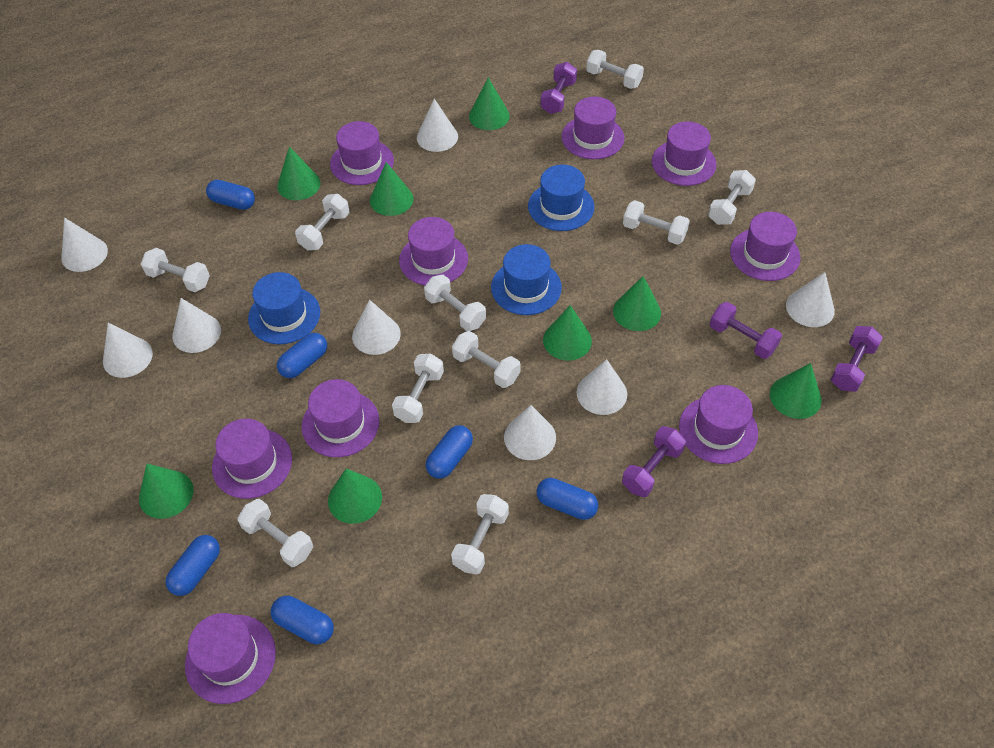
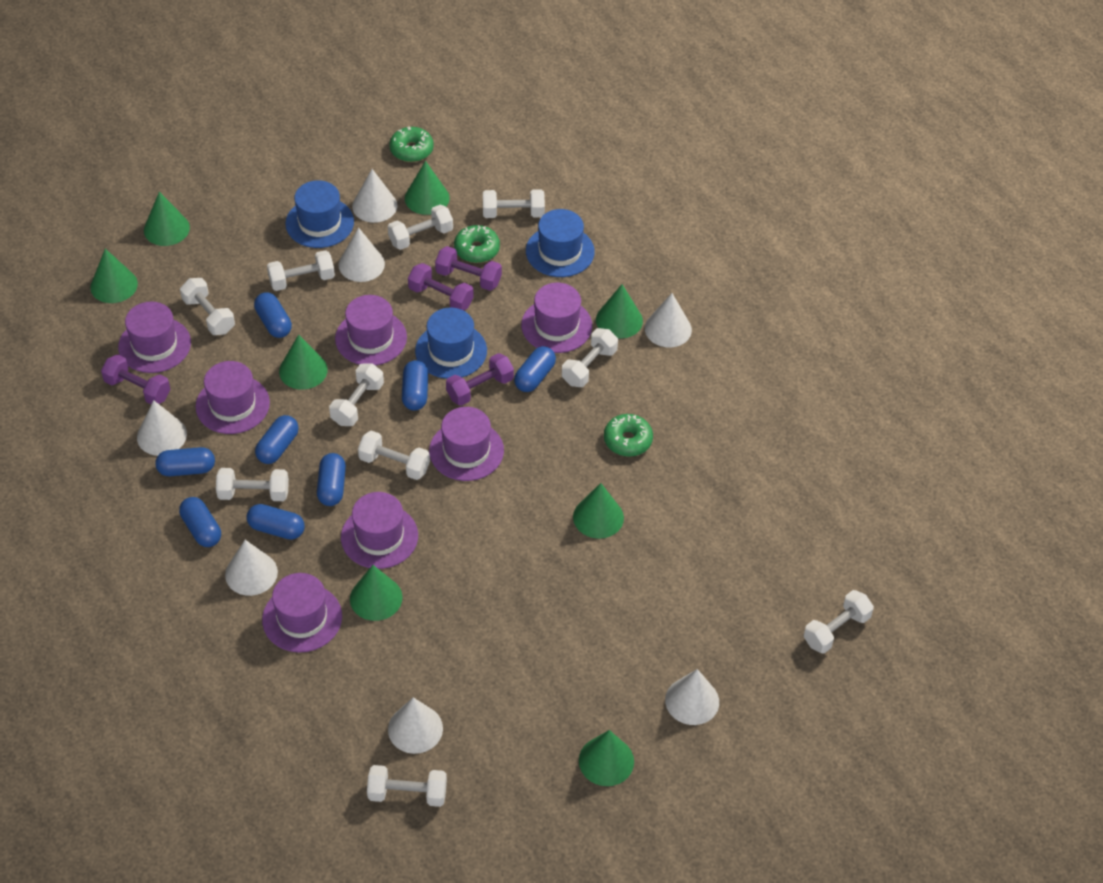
blue capsule: 6 -> 8
green donut: 0 -> 3
purple hat: 9 -> 7
white cone: 8 -> 7

